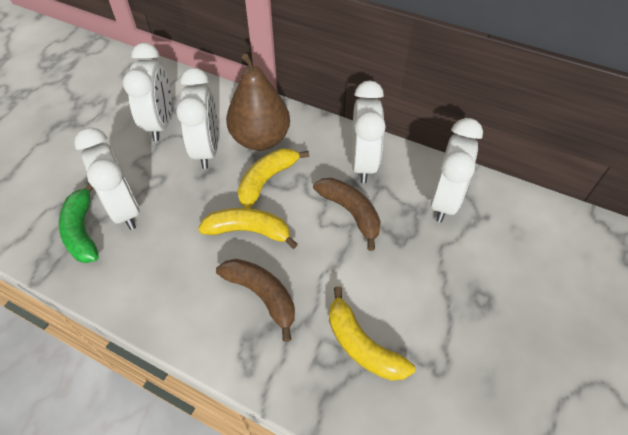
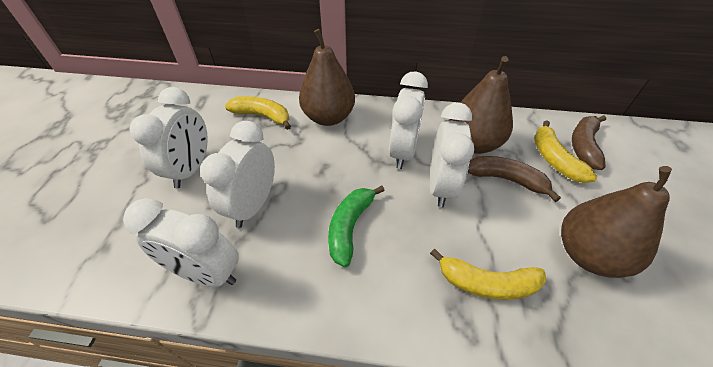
brown pear: 1 -> 3

